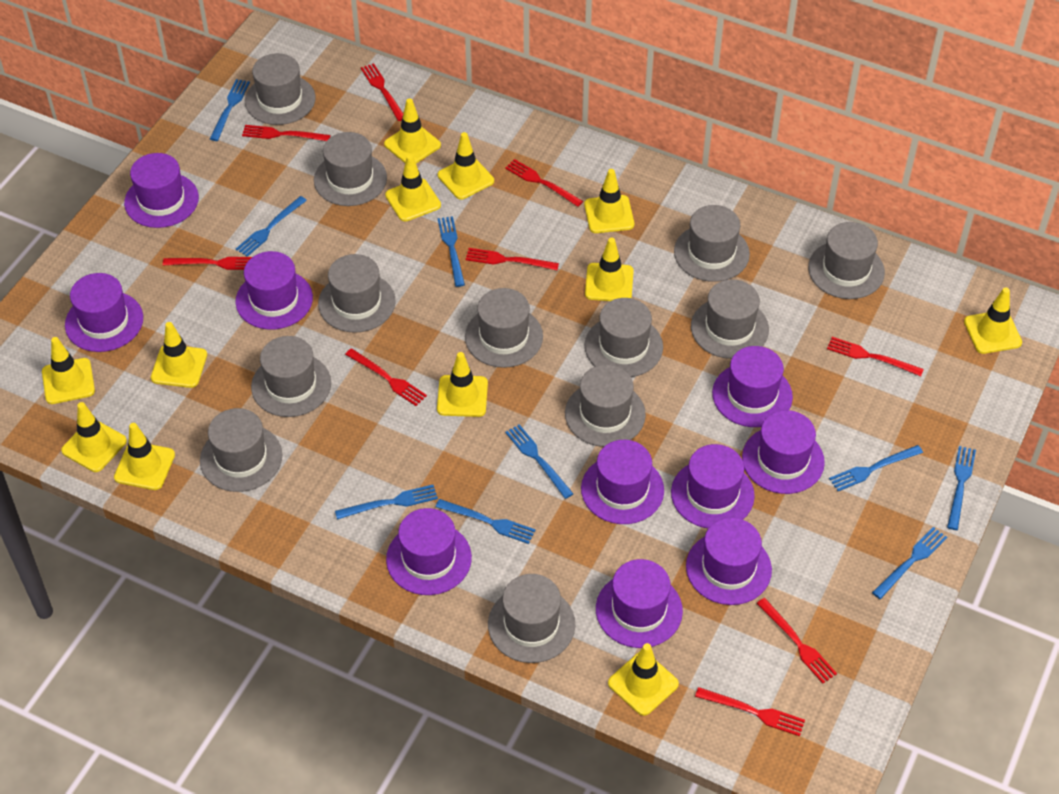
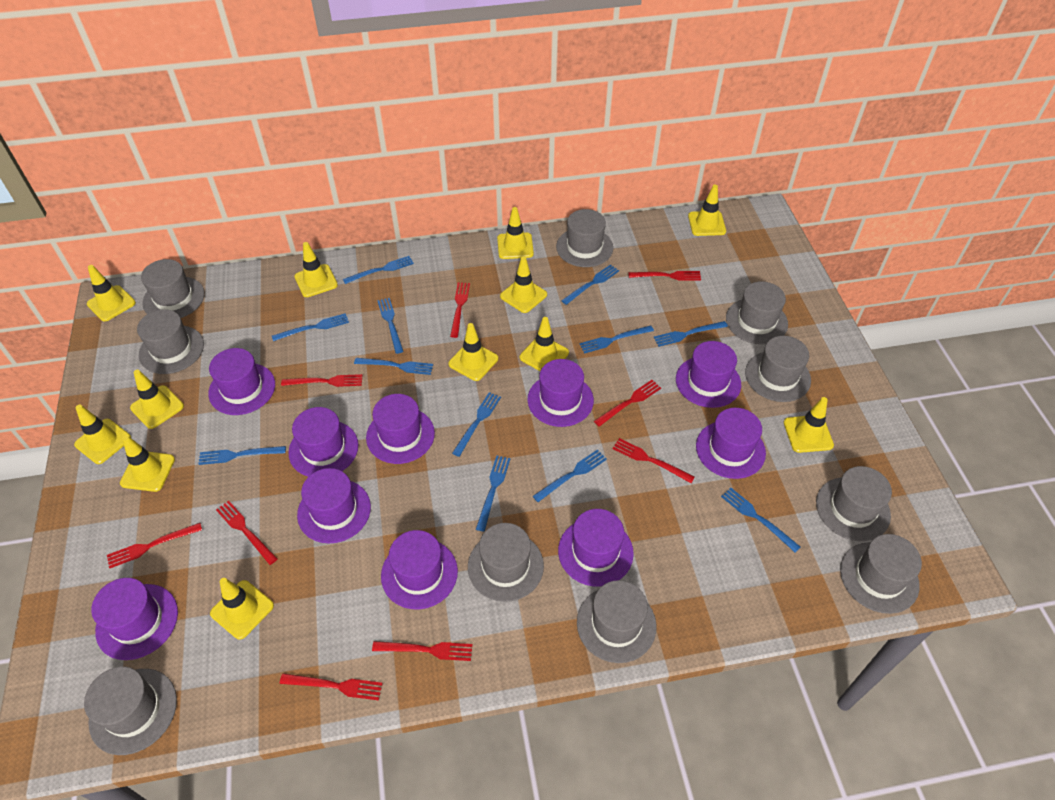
blue fork: 9 -> 12
grey hat: 12 -> 10

